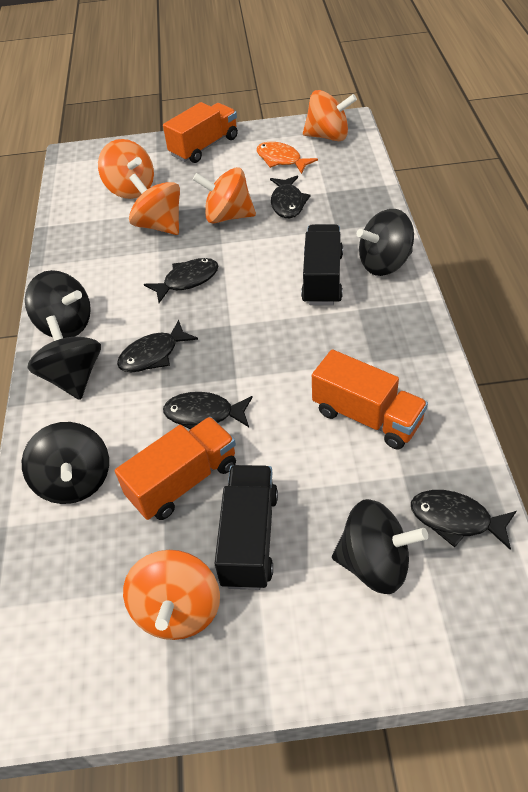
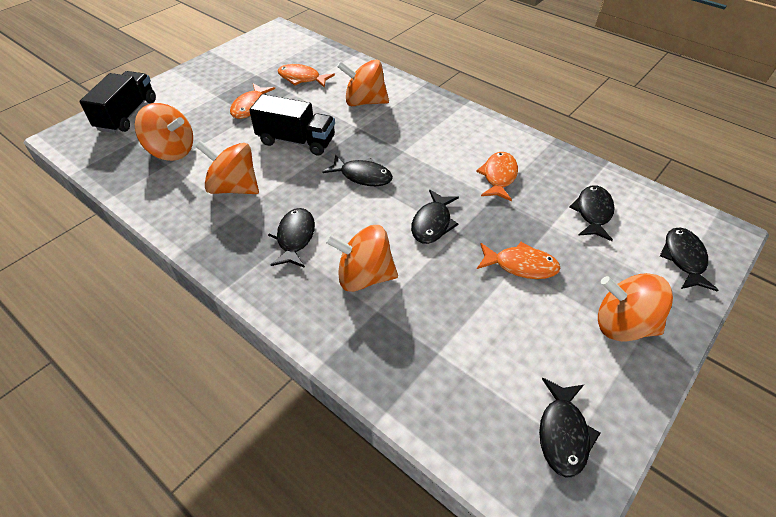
black fish: 5 -> 6
black spinning top: 5 -> 0
orange fish: 1 -> 4
orange truck: 3 -> 0

